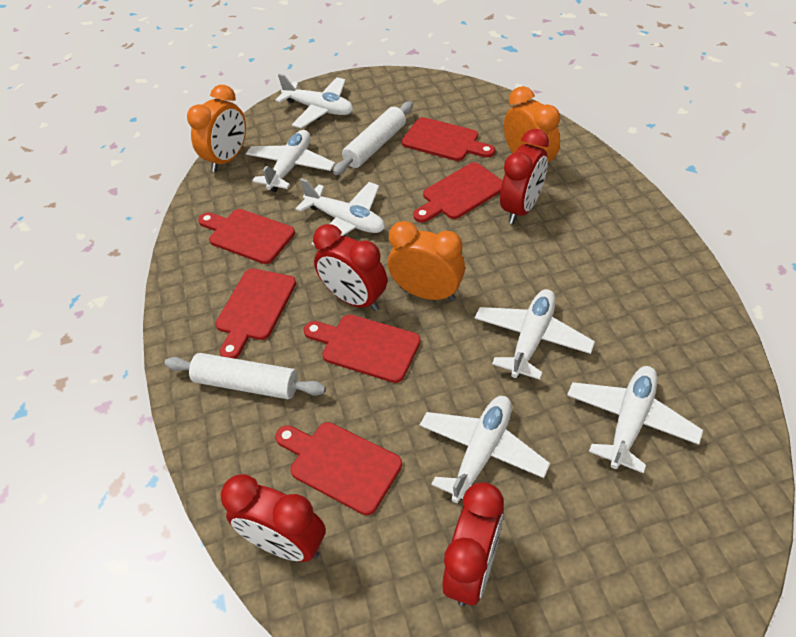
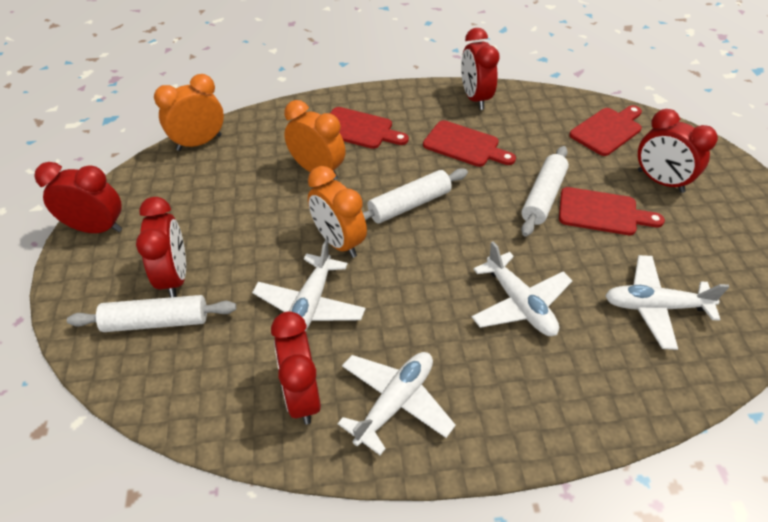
red clock: 4 -> 5
red cutting board: 6 -> 4
white plane: 6 -> 4
white rolling pin: 2 -> 3

